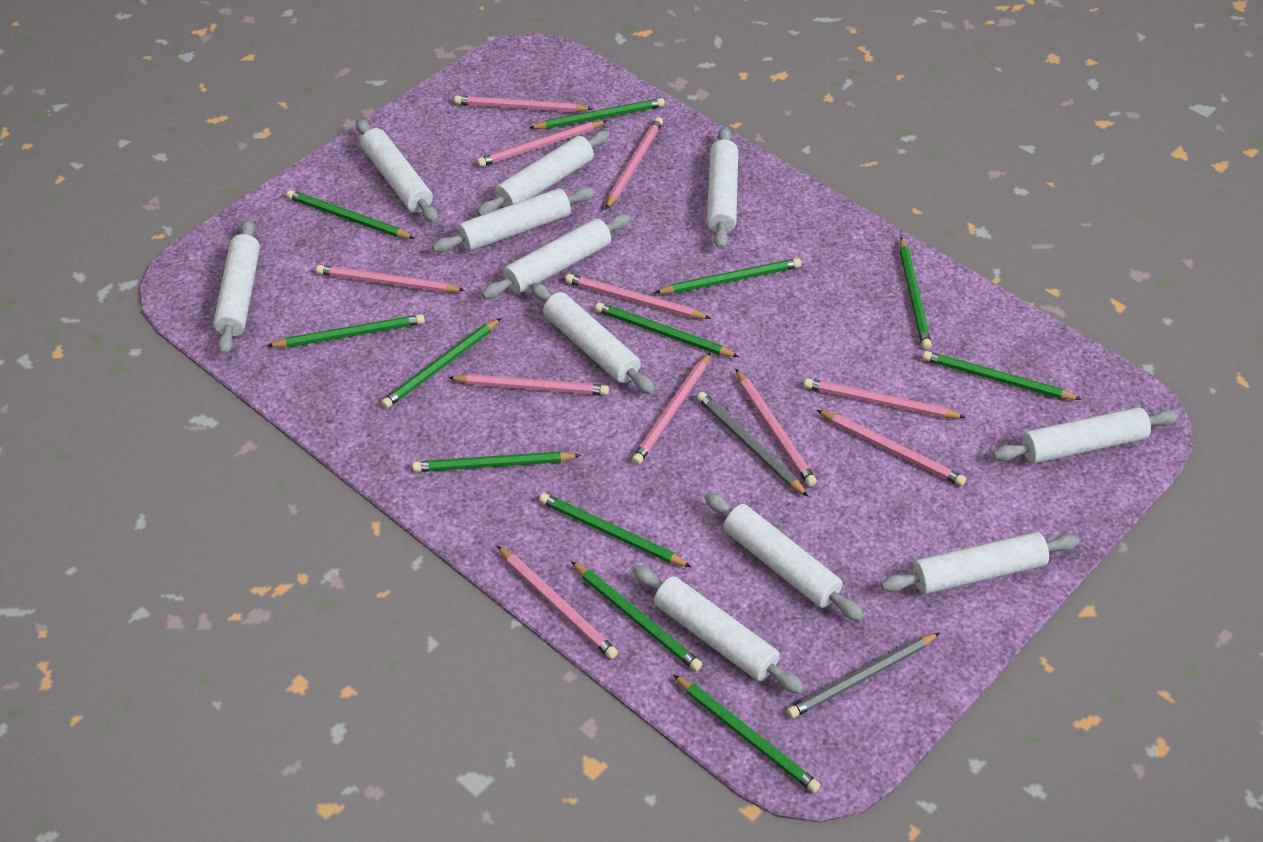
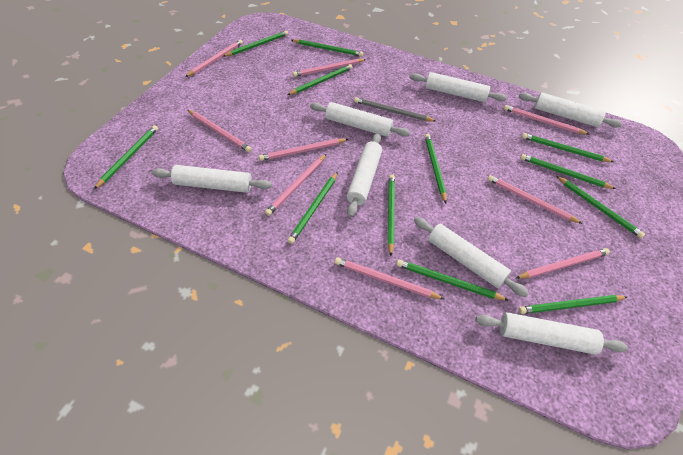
grey pencil: 2 -> 1
pink pencil: 11 -> 9
white rolling pin: 11 -> 7

